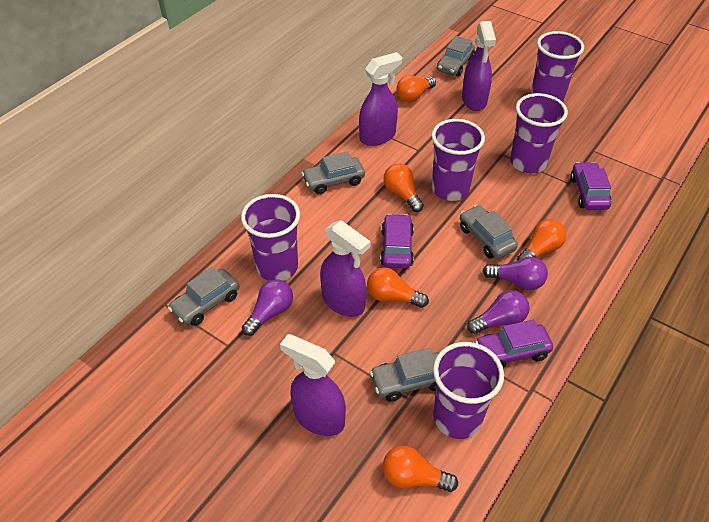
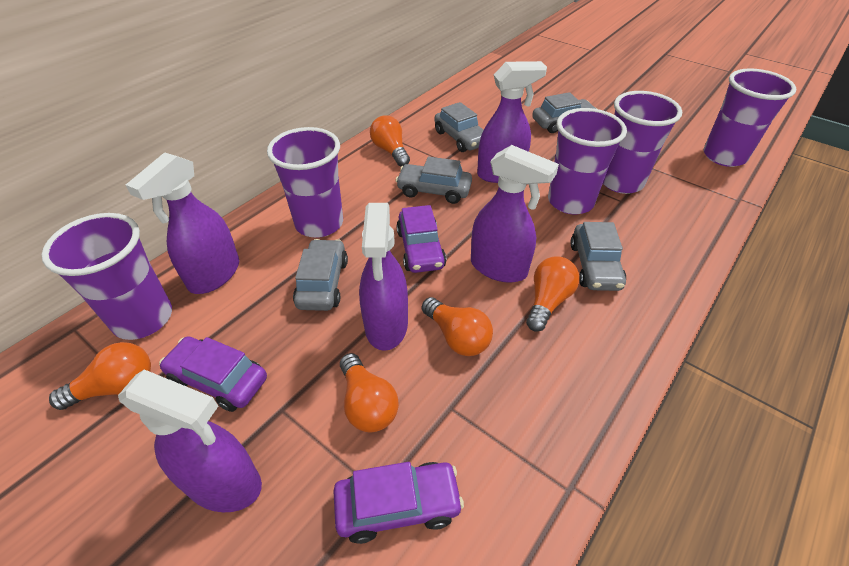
purple light bulb: 3 -> 0
purple spray bottle: 4 -> 5

